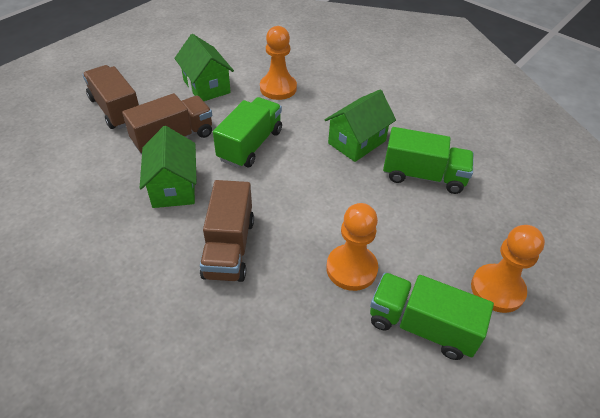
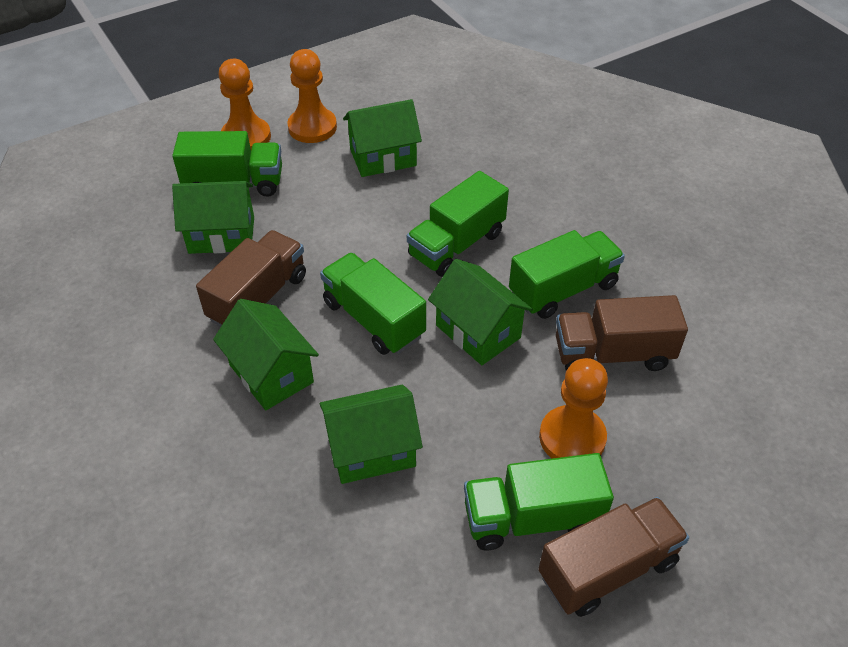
green house: 3 -> 5
green truck: 3 -> 5

